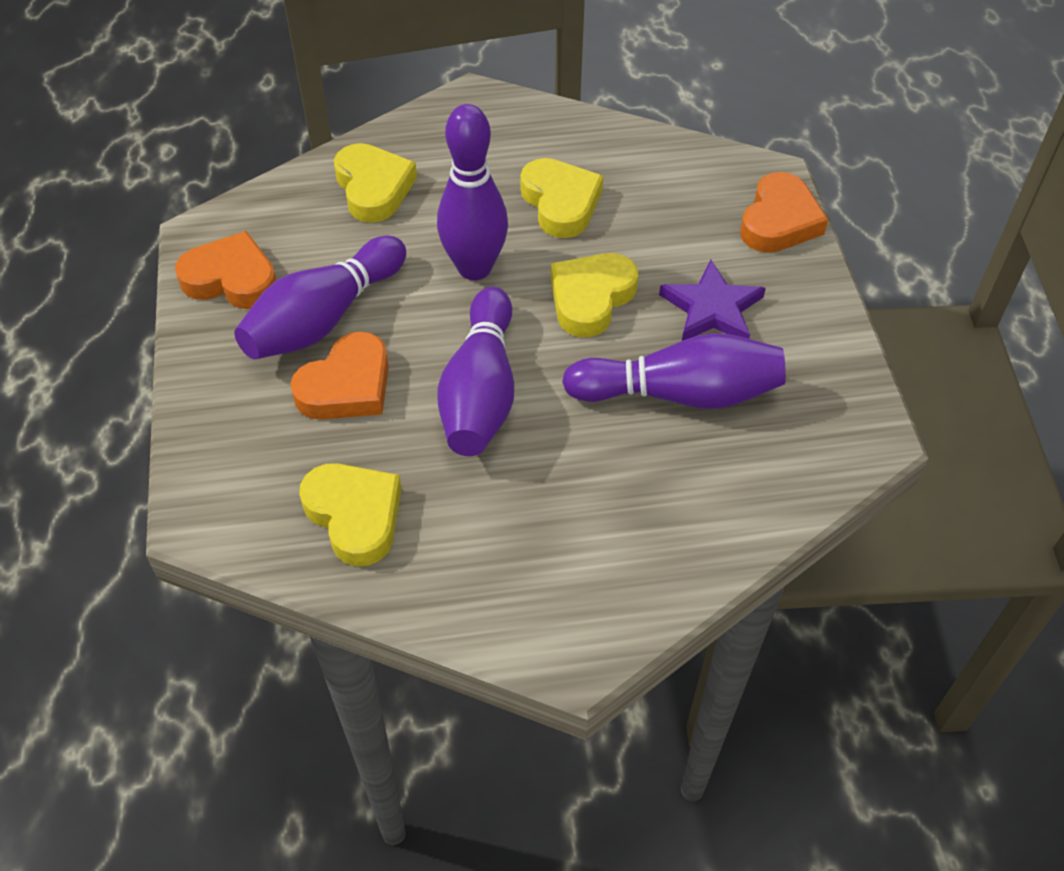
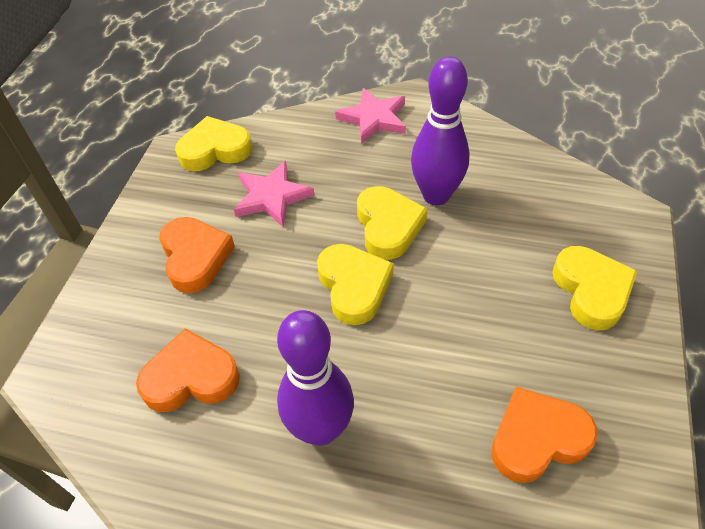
pink star: 0 -> 2
purple bowling pin: 4 -> 2
purple star: 1 -> 0

